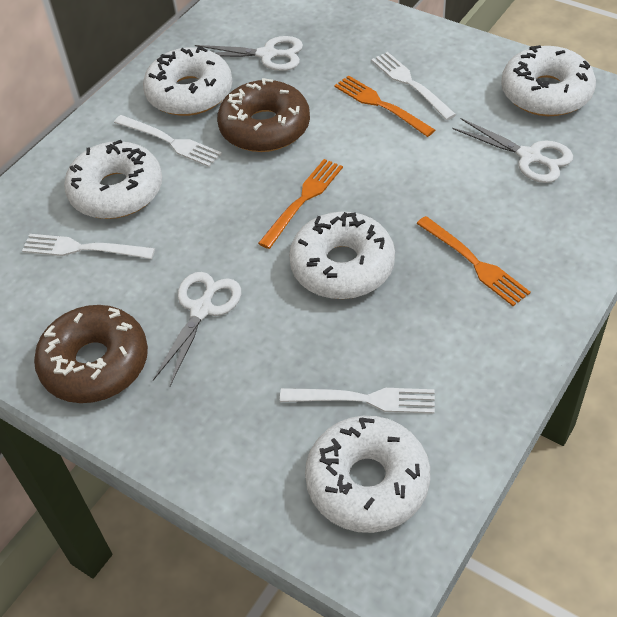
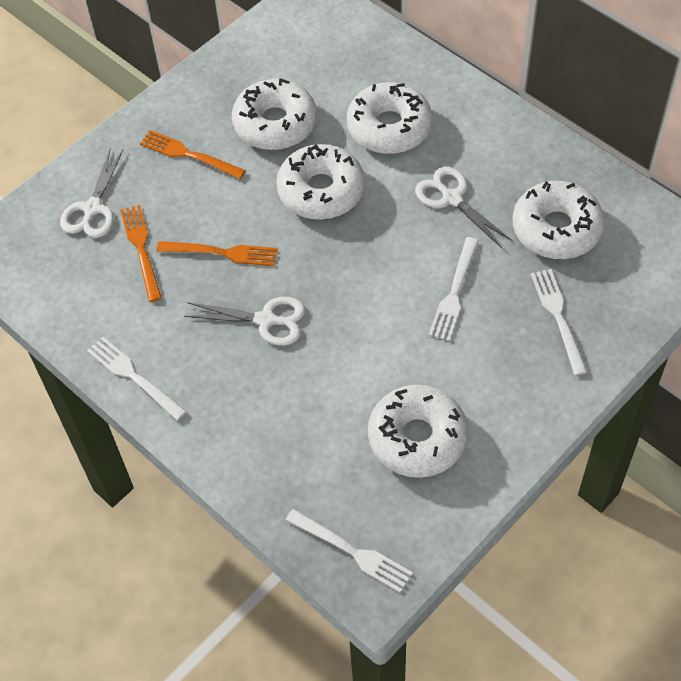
brown donut: 2 -> 0

